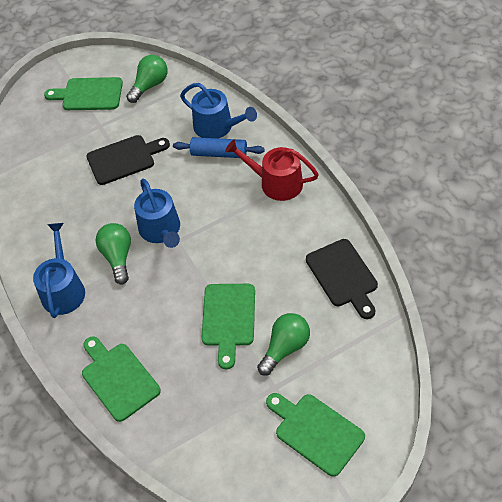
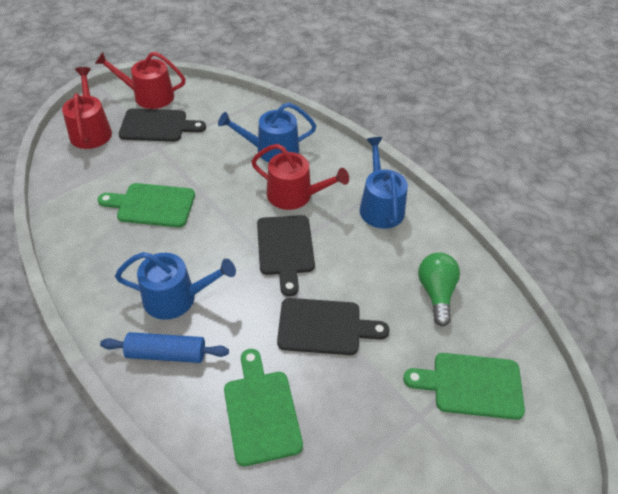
black cutting board: 2 -> 3
green cutting board: 4 -> 3
green light bulb: 3 -> 1
red watering can: 1 -> 3

